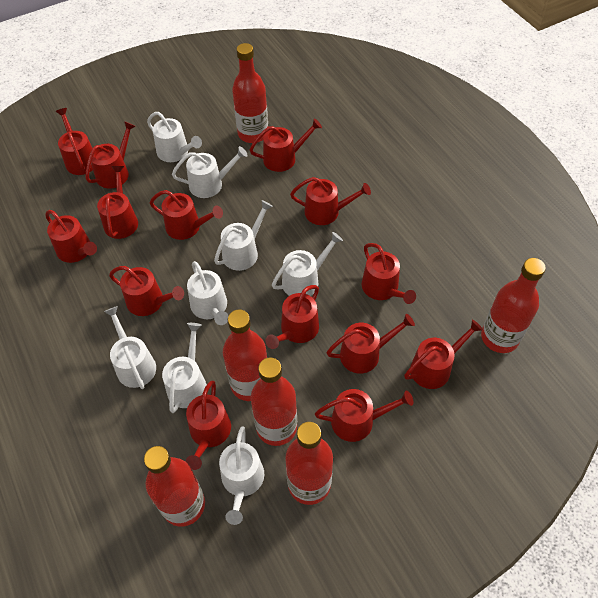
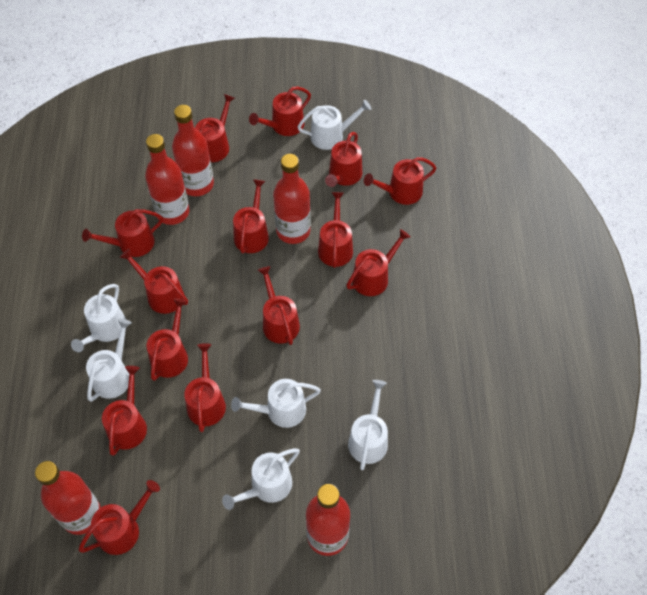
red bottle: 6 -> 5
white watering can: 8 -> 6

